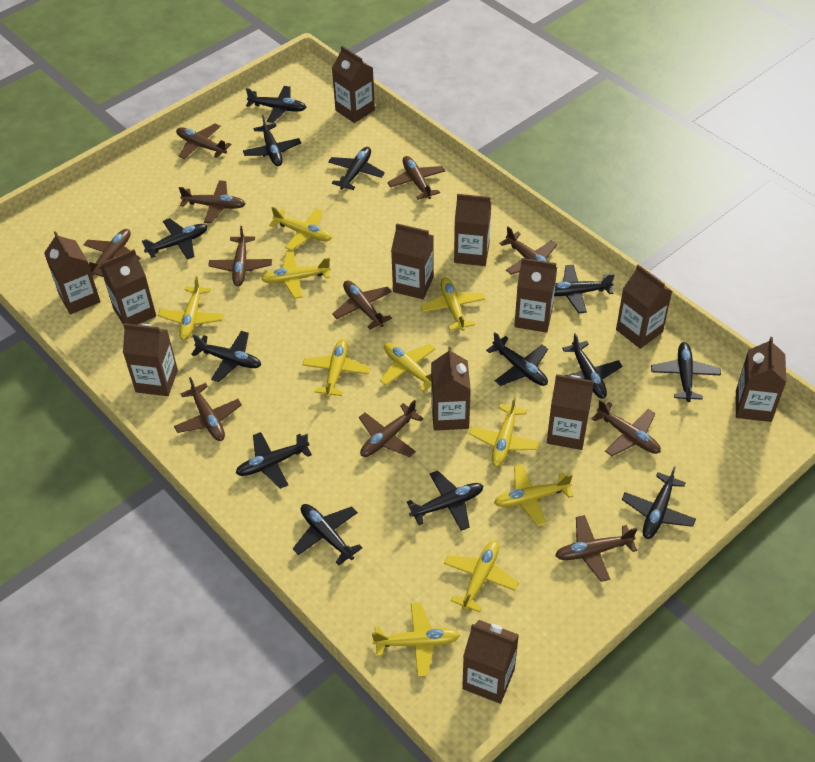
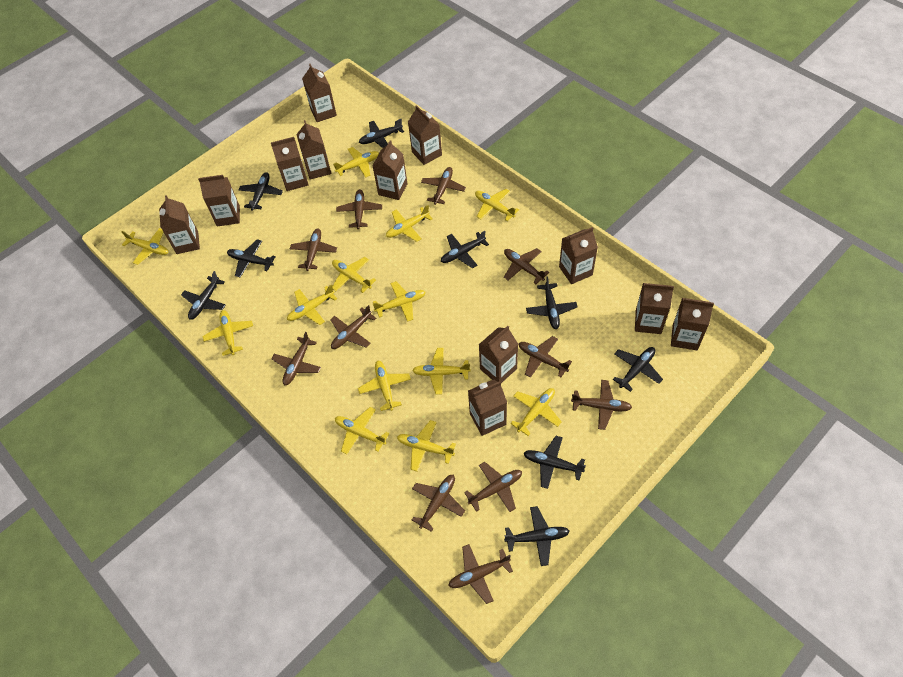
black plane: 13 -> 9
yellow plane: 10 -> 13

